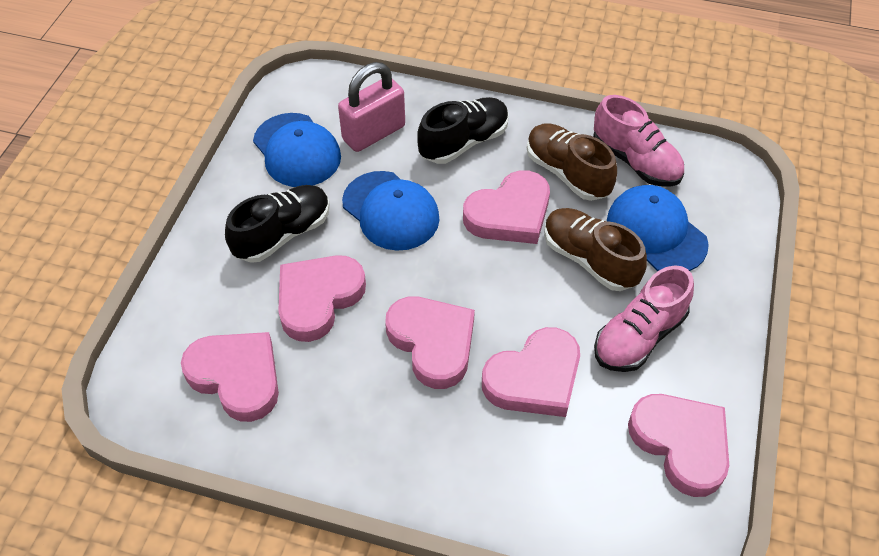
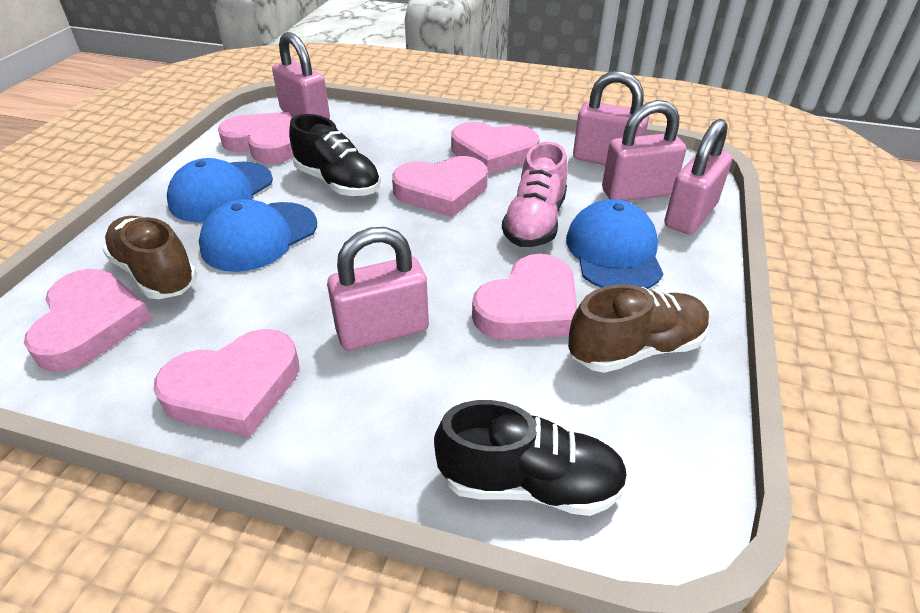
pink padlock: 1 -> 5
pink shoe: 2 -> 1

